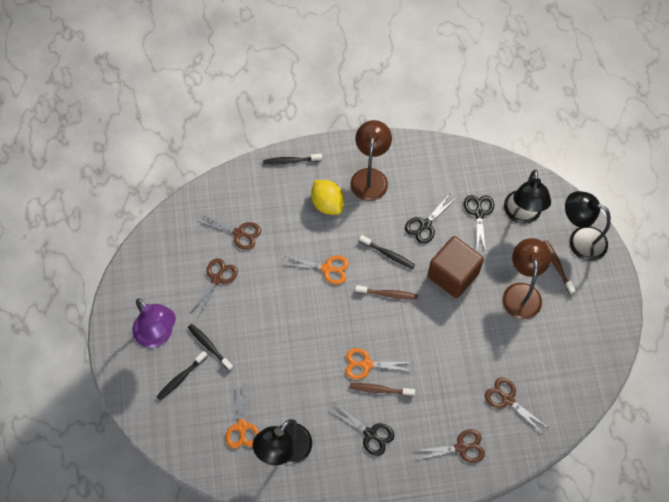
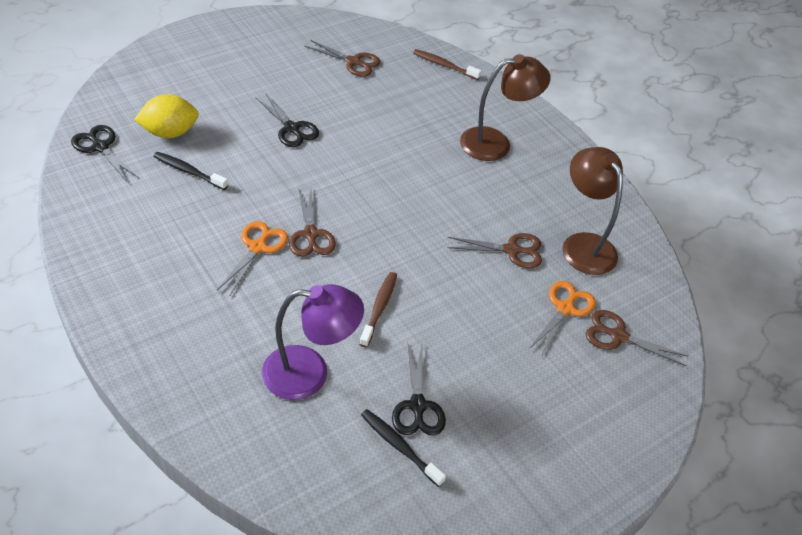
black lamp: 3 -> 0
black toothbrush: 4 -> 2
brown cube: 1 -> 0
brown toothbrush: 3 -> 2
orange scissors: 3 -> 2

